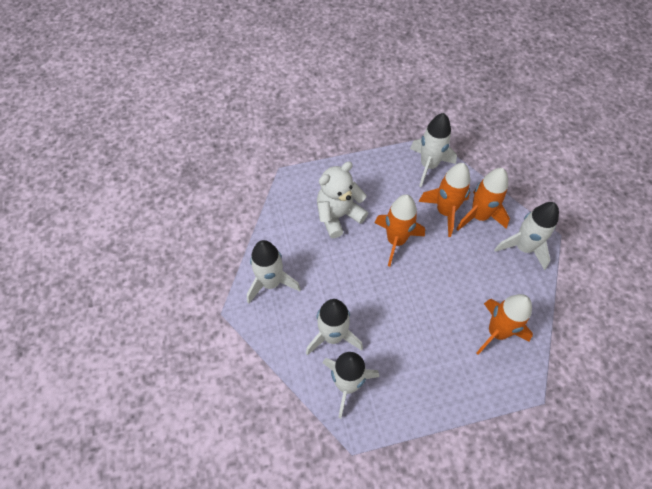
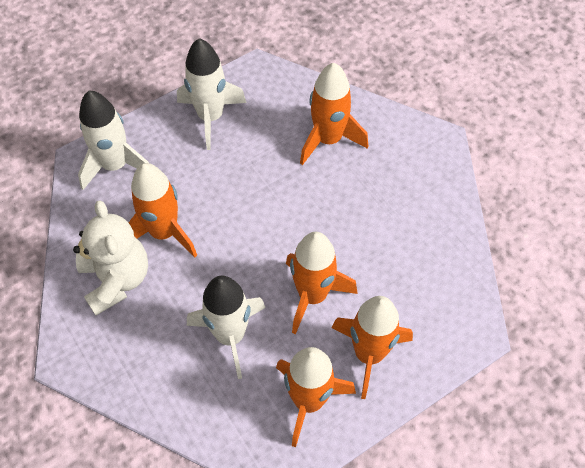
orange rocket: 4 -> 5
white rocket: 5 -> 3

